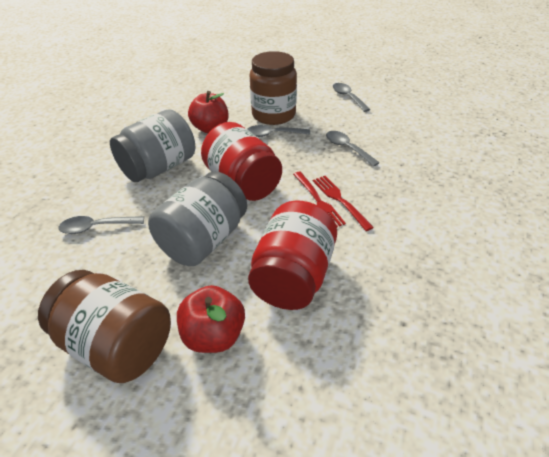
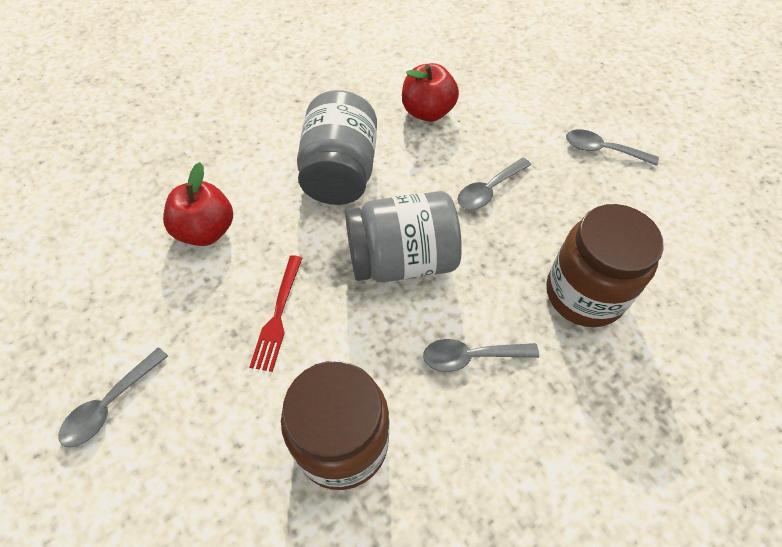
red fork: 2 -> 1
red jar: 2 -> 0

